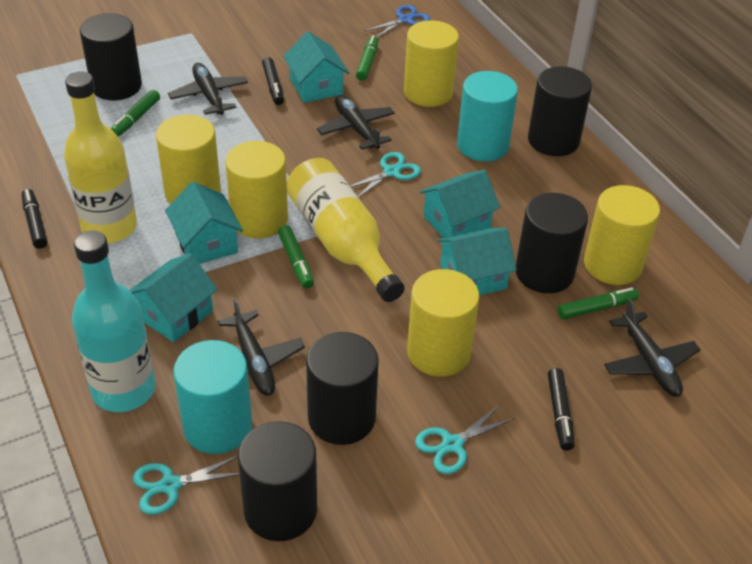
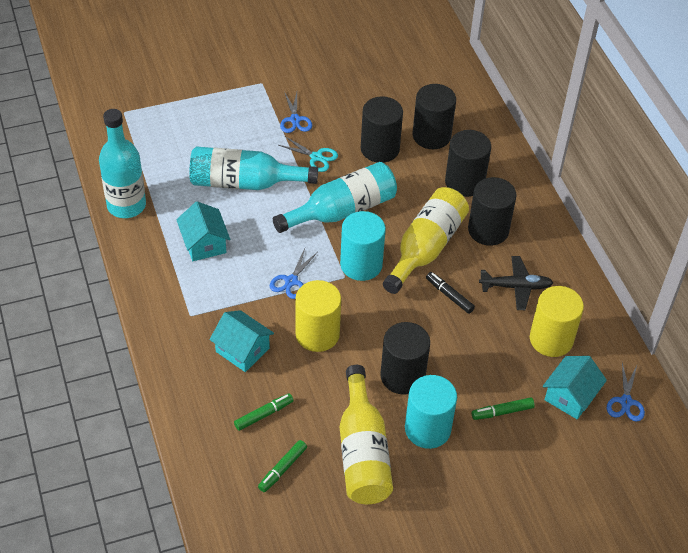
black marker: 3 -> 1
black plane: 4 -> 1
blue scissors: 1 -> 3
green marker: 4 -> 3
turquoise bottle: 1 -> 3
turquoise house: 5 -> 3
turquoise scissors: 3 -> 1
yellow cylinder: 5 -> 2

